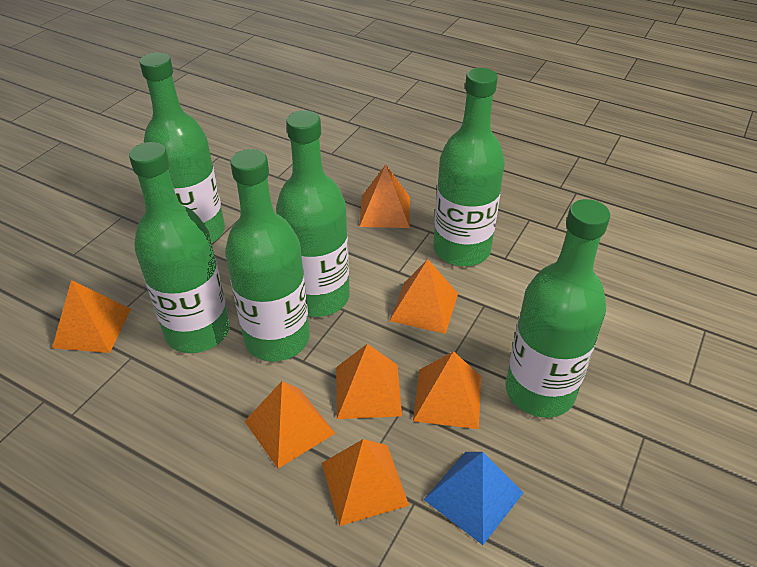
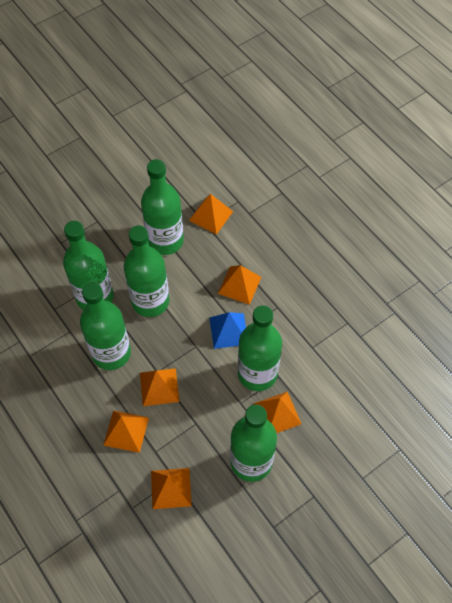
orange pyramid: 7 -> 6

